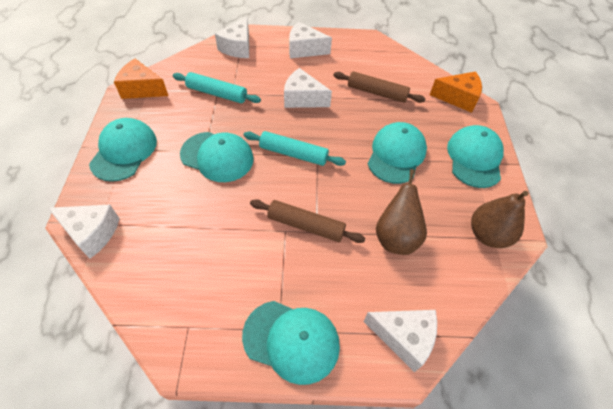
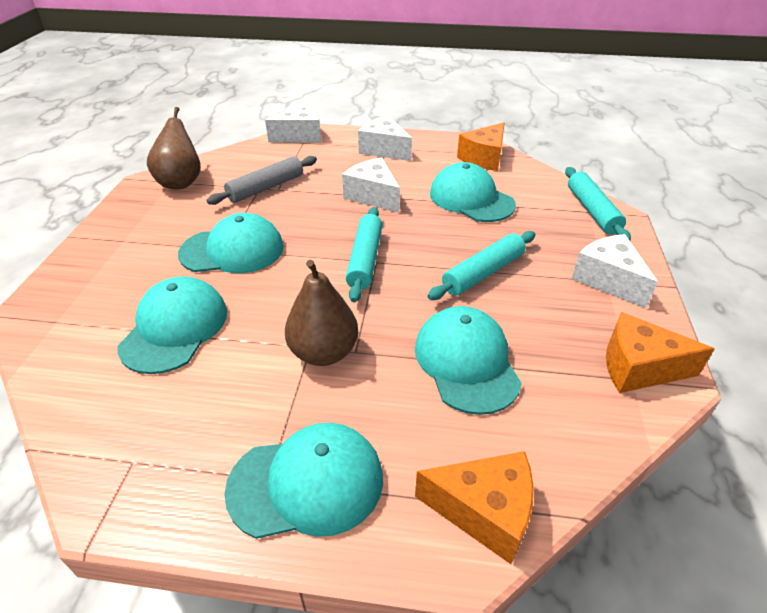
brown rolling pin: 2 -> 0
grey rolling pin: 0 -> 1
orange cheese: 2 -> 3
turquoise rolling pin: 2 -> 3
white cheese: 5 -> 4

